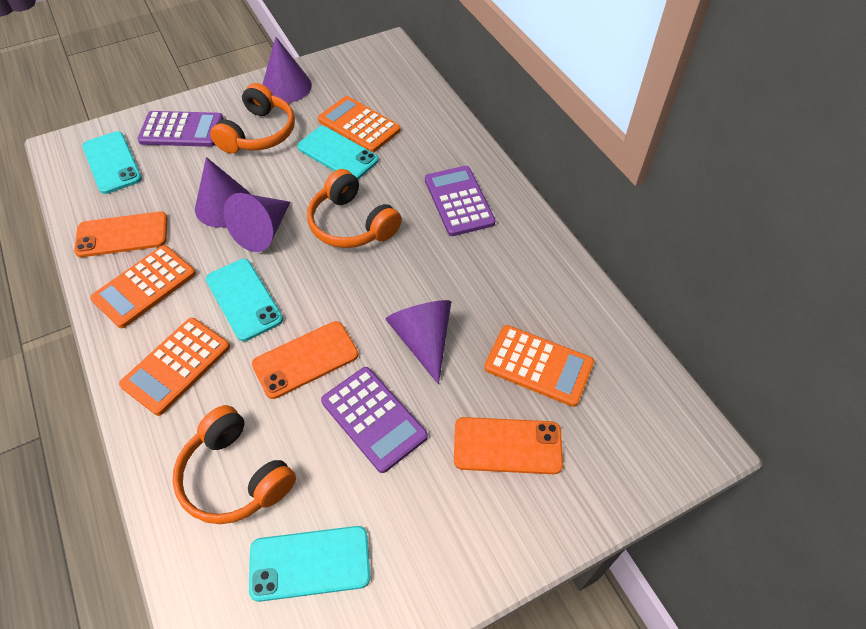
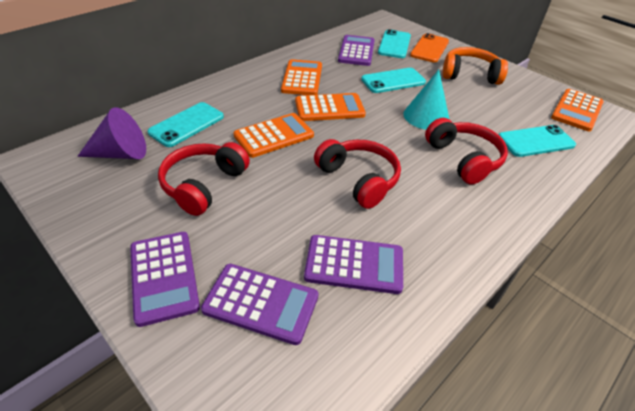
orange headphones: 3 -> 1
orange phone: 3 -> 1
purple calculator: 3 -> 4
purple cone: 4 -> 1
red headphones: 0 -> 3
turquoise cone: 0 -> 1

